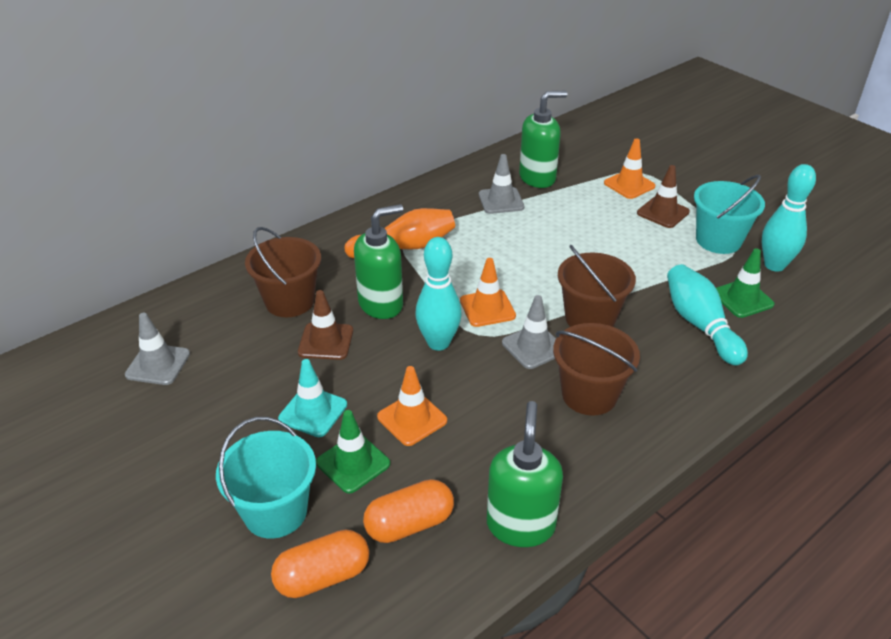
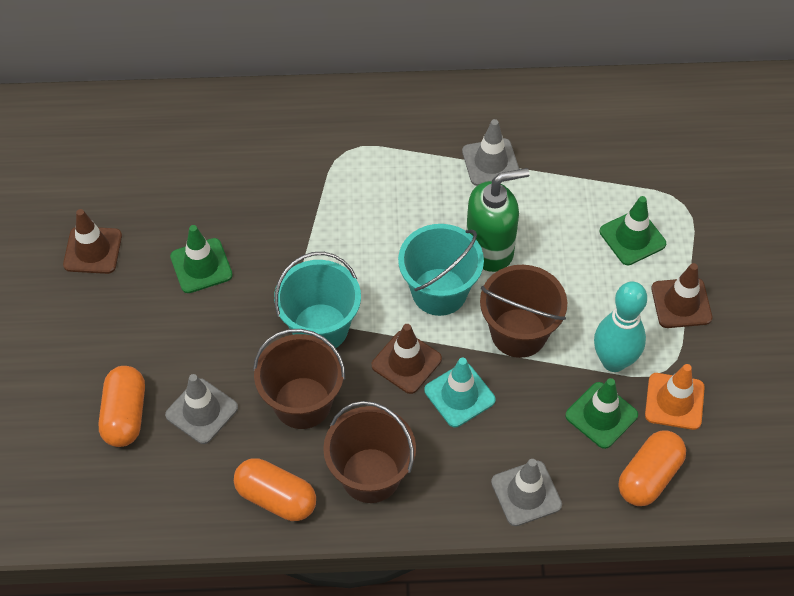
brown traffic cone: 2 -> 3
green soap dispenser: 3 -> 1
green traffic cone: 2 -> 3
orange bowling pin: 1 -> 0
orange capsule: 2 -> 3
orange traffic cone: 3 -> 1
turquoise bowling pin: 3 -> 1

